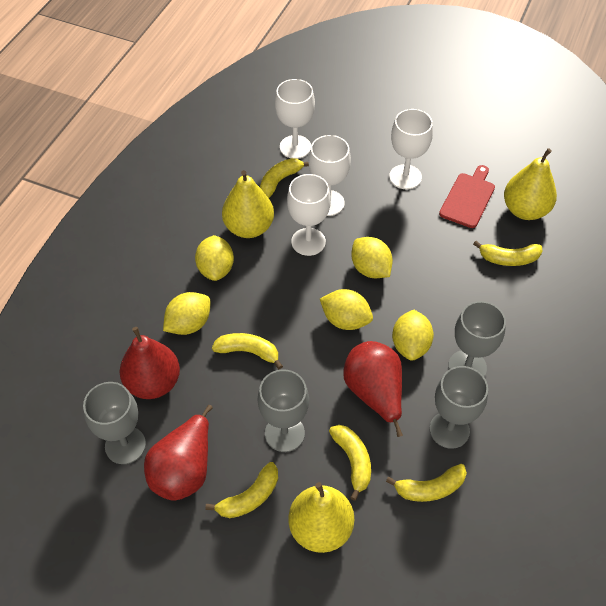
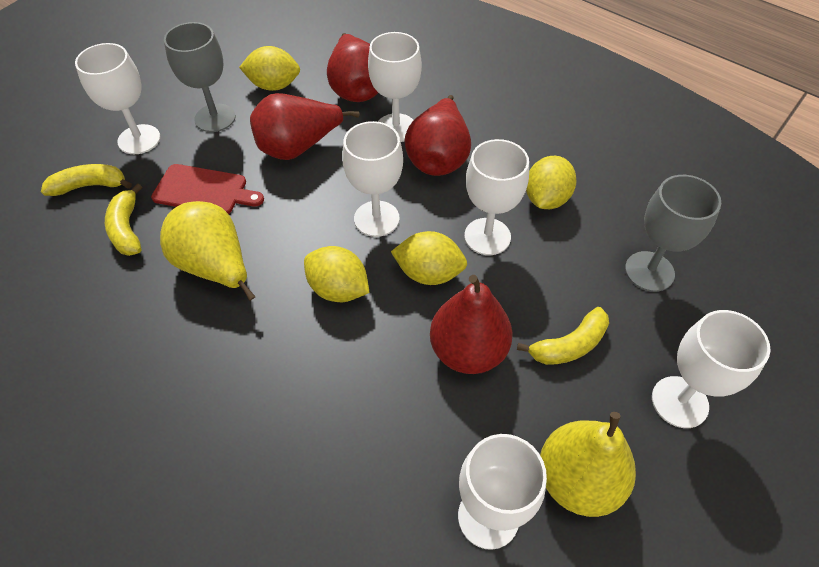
grey goblet: 4 -> 2
red pear: 3 -> 4
white goblet: 4 -> 6
yellow banana: 6 -> 3
yellow lemon: 5 -> 4
yellow pear: 3 -> 2

